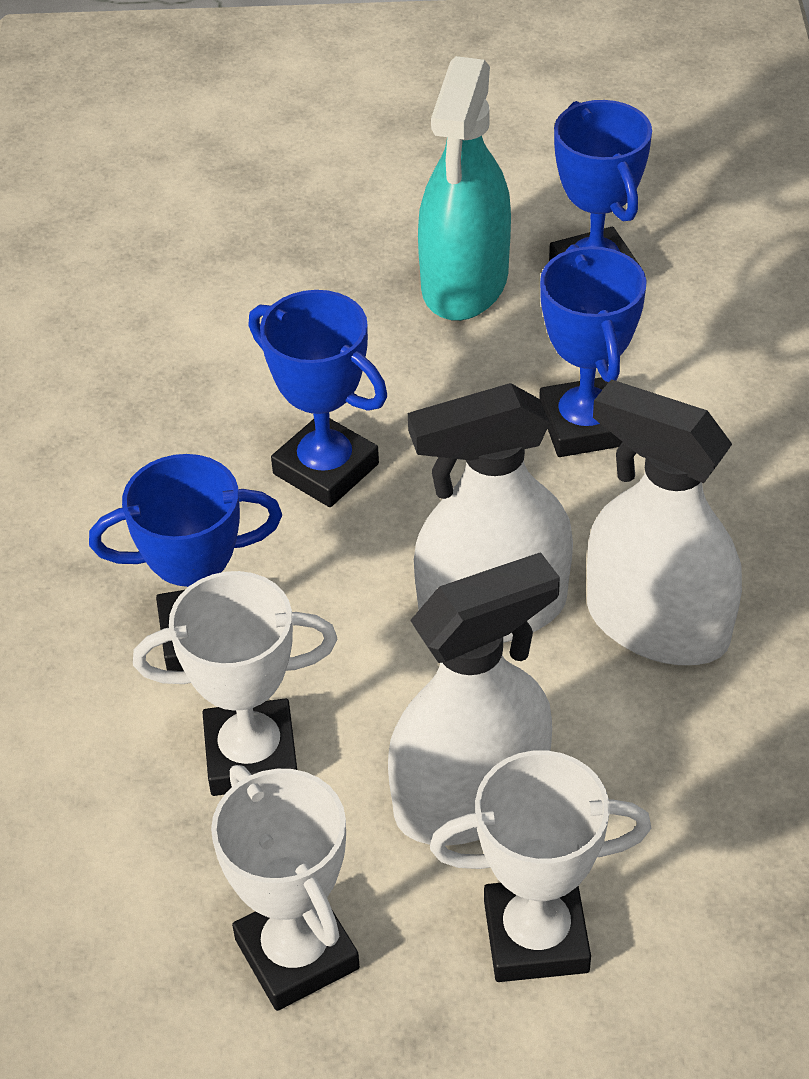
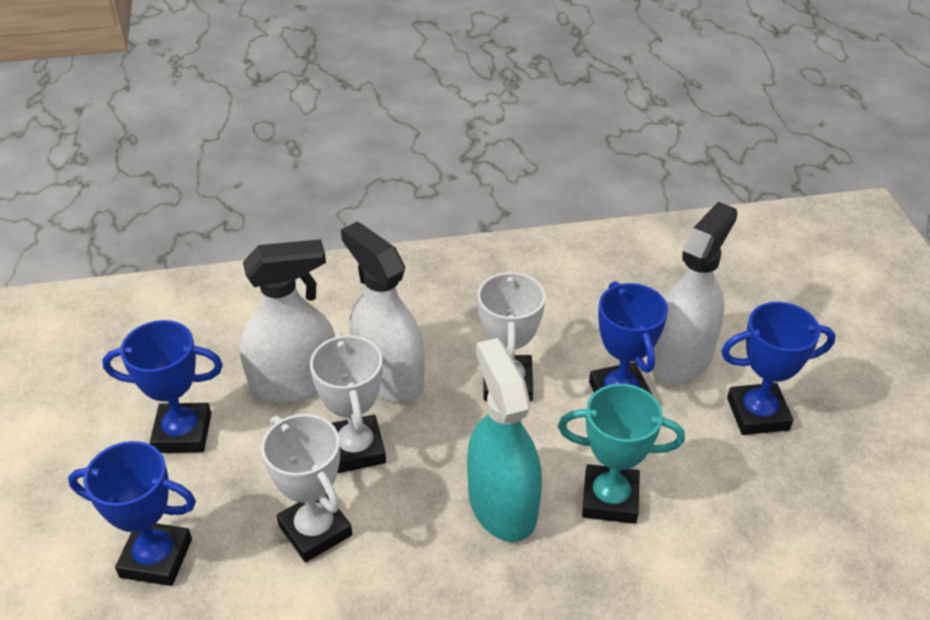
turquoise trophy: 0 -> 1

